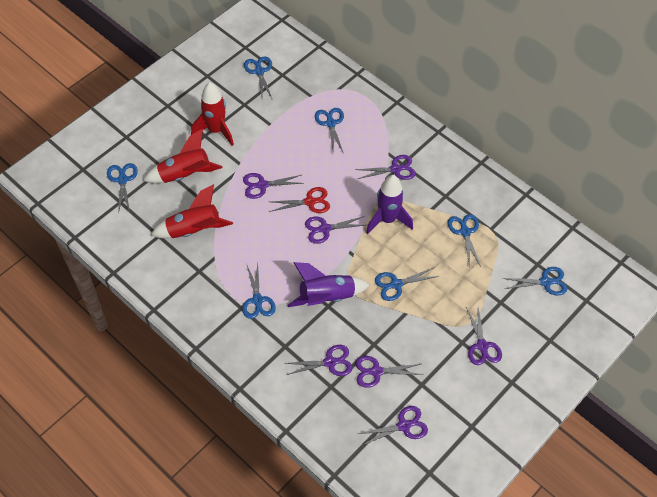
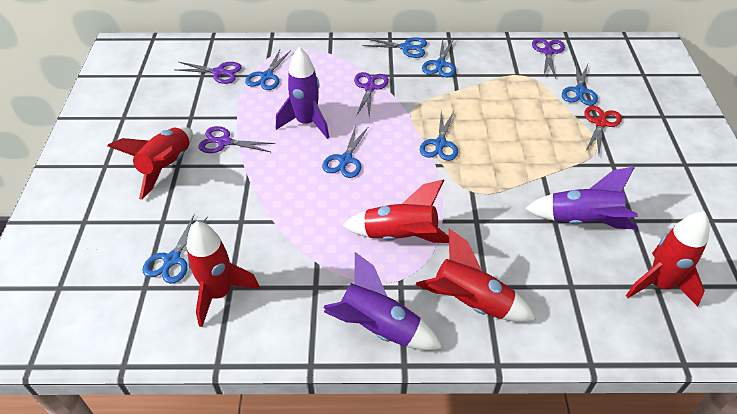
purple rocket: 2 -> 3
purple scissors: 7 -> 4
red rocket: 3 -> 5

